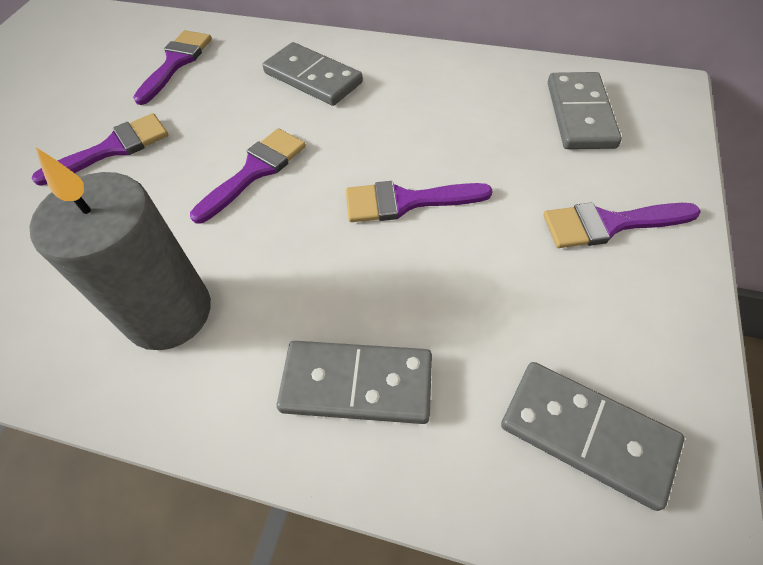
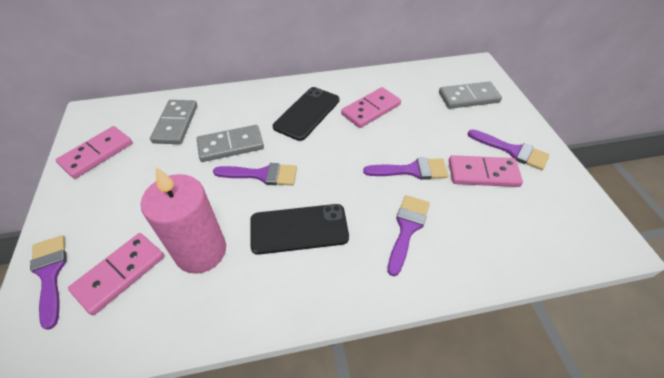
black phone: 0 -> 2
grey candle: 1 -> 0
grey domino: 4 -> 3
pink candle: 0 -> 1
pink domino: 0 -> 4

